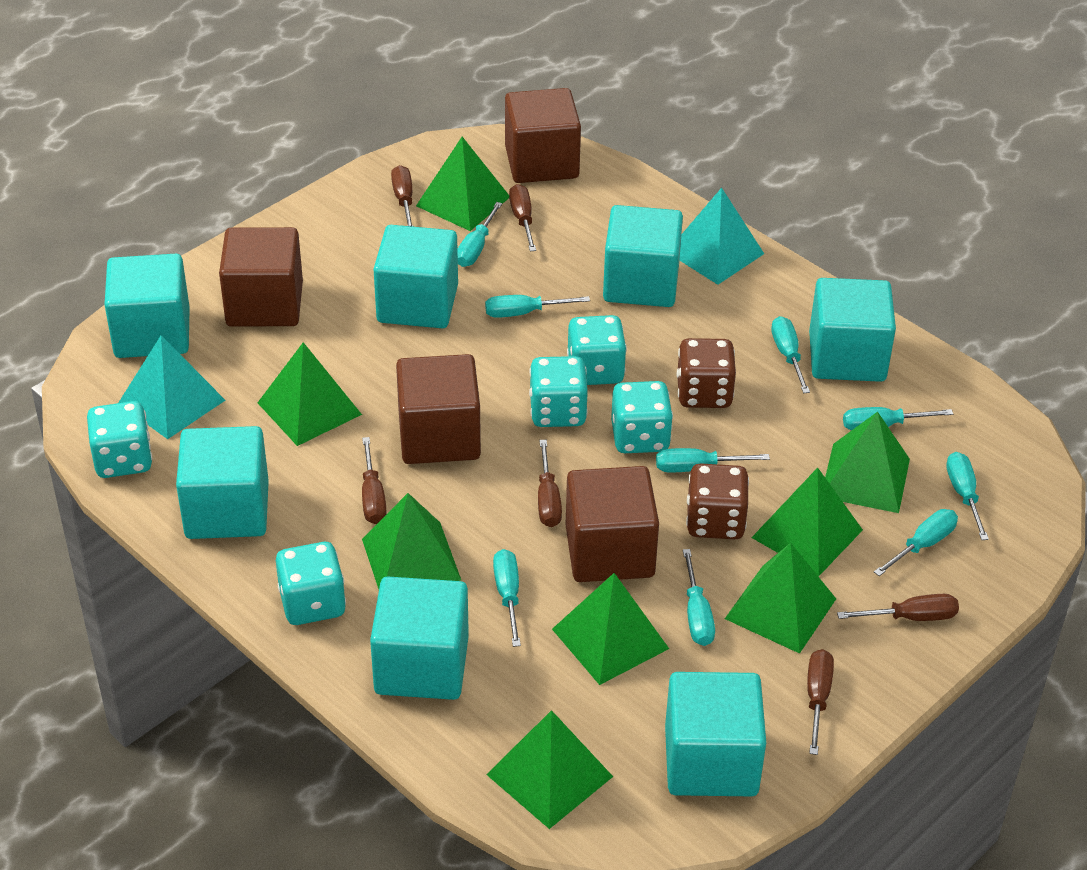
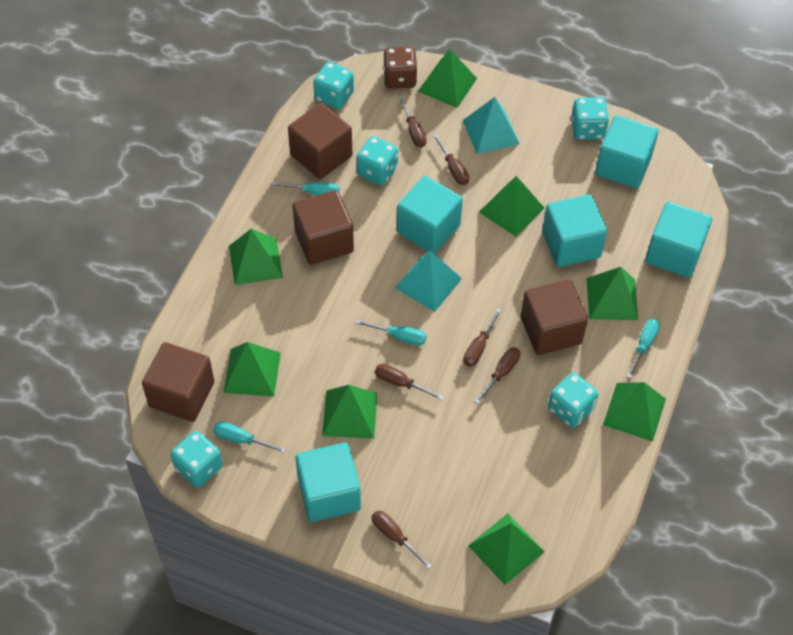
brown dice: 2 -> 1
turquoise cube: 7 -> 5
turquoise screwdriver: 9 -> 4

